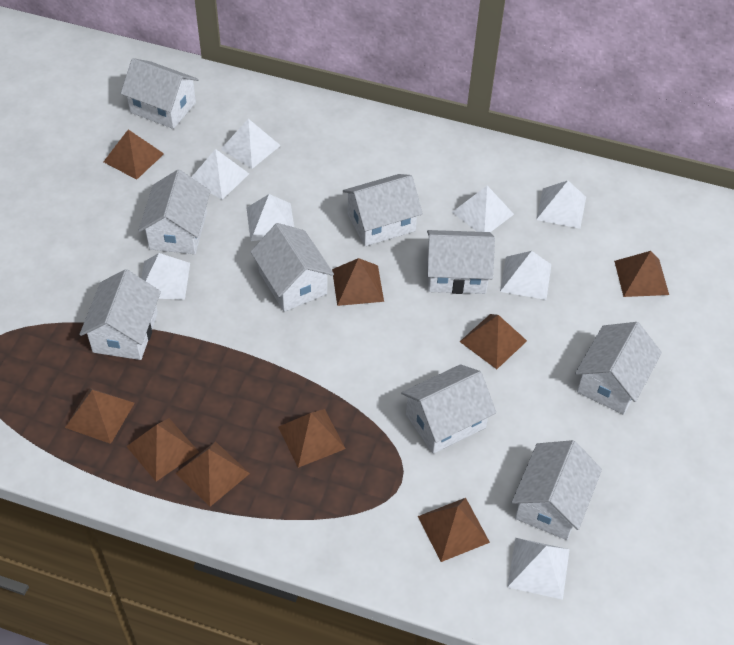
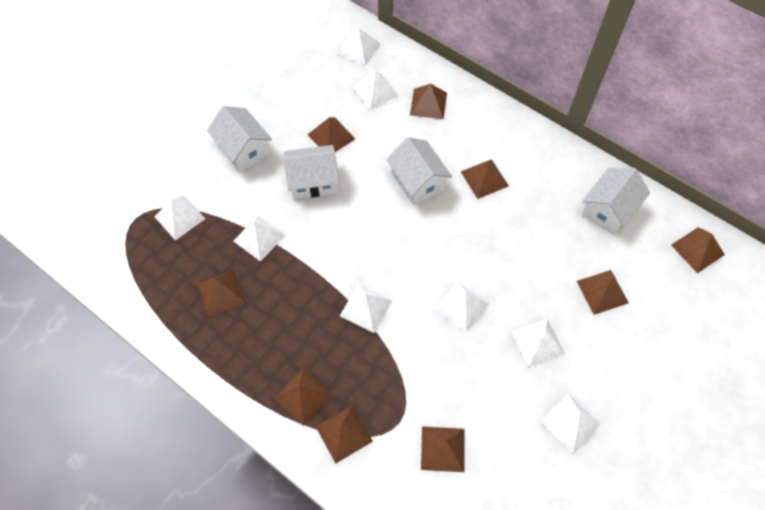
white house: 9 -> 4

